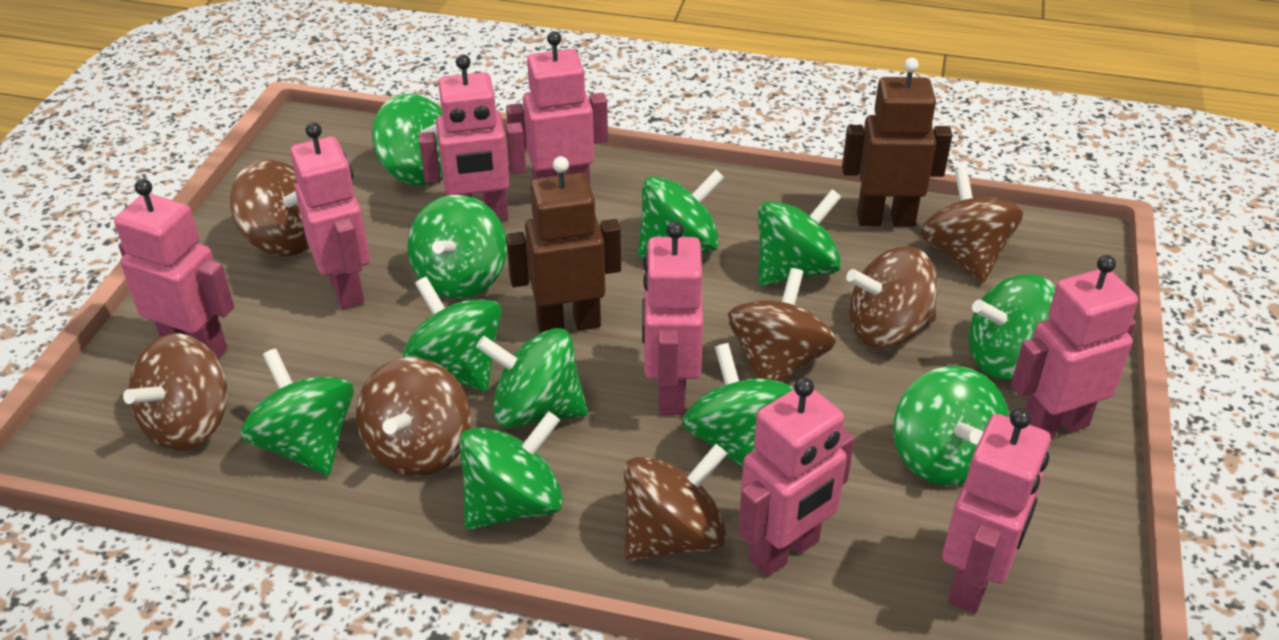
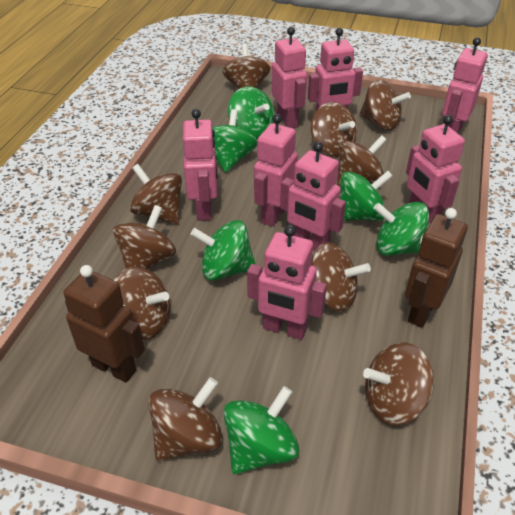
brown spinning top: 7 -> 10
green spinning top: 11 -> 6

